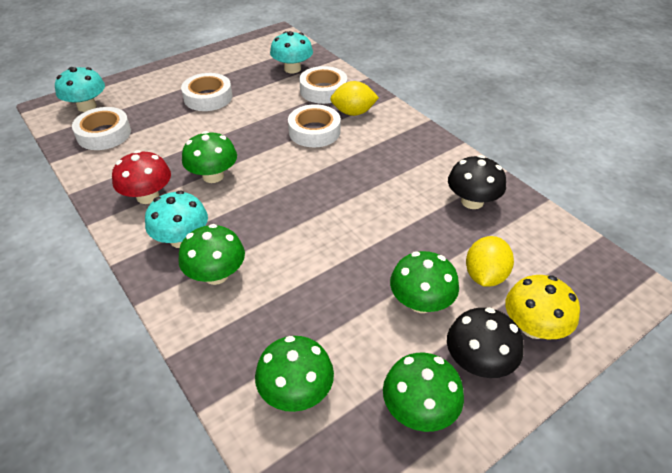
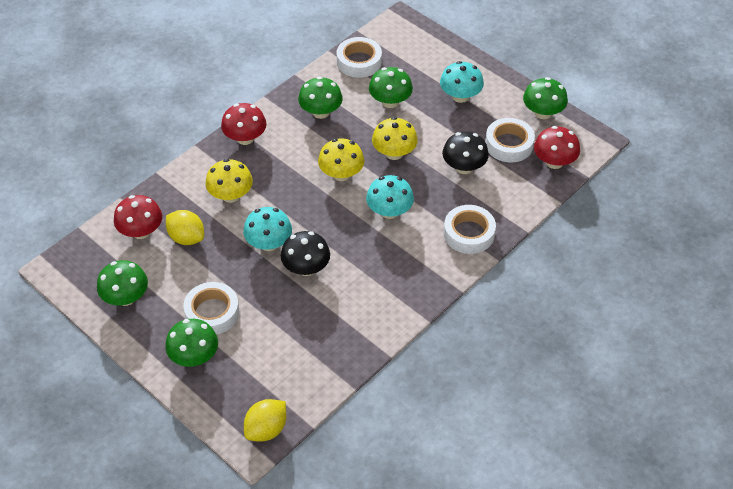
red mushroom: 1 -> 3
yellow mushroom: 1 -> 3

